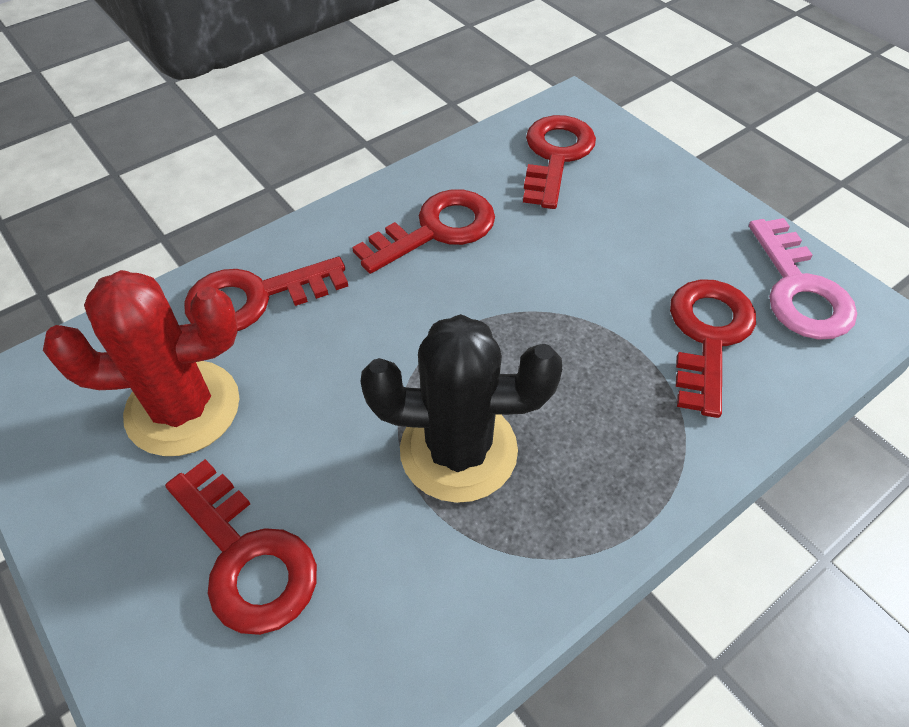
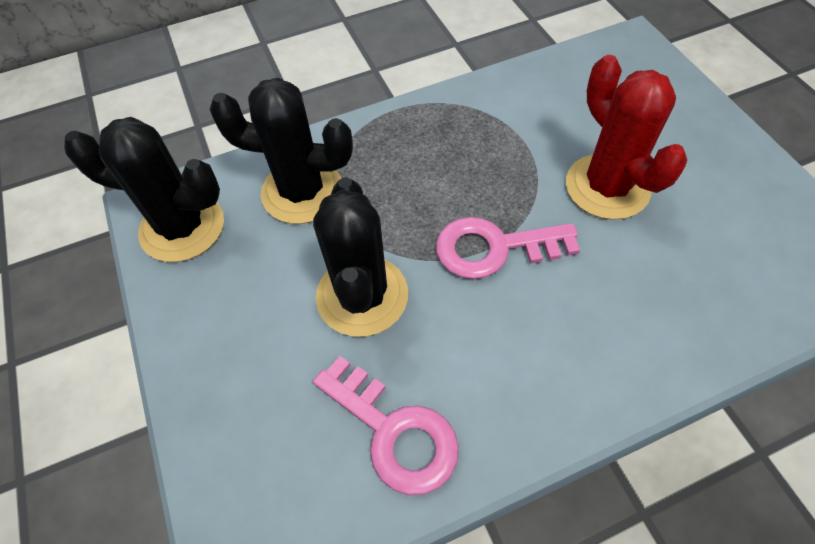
black cactus: 1 -> 3
pink key: 1 -> 2
red key: 5 -> 0

